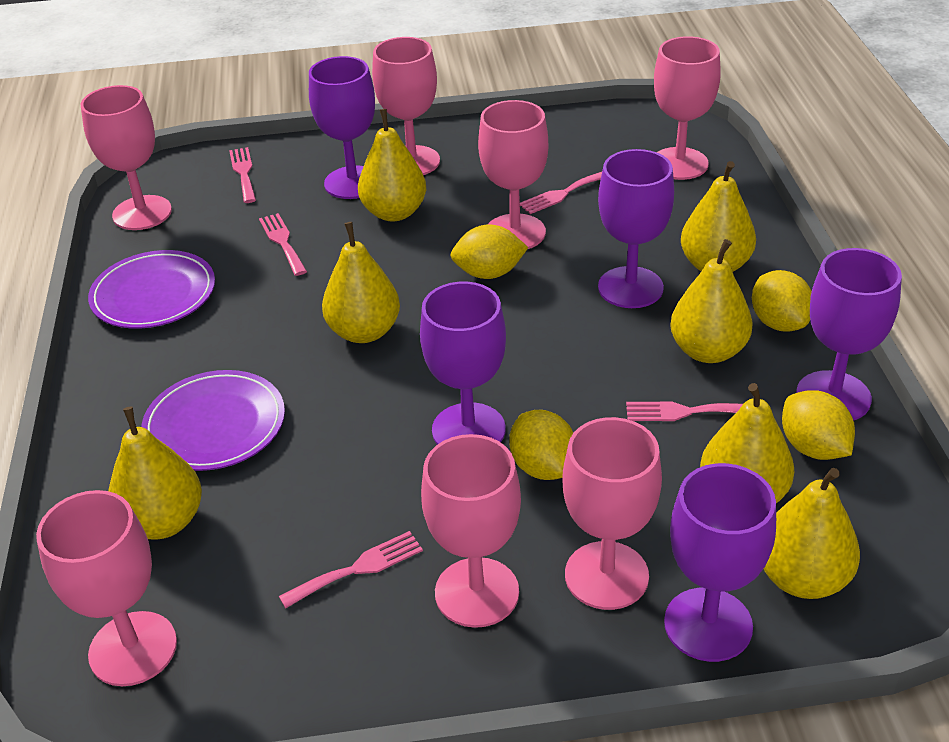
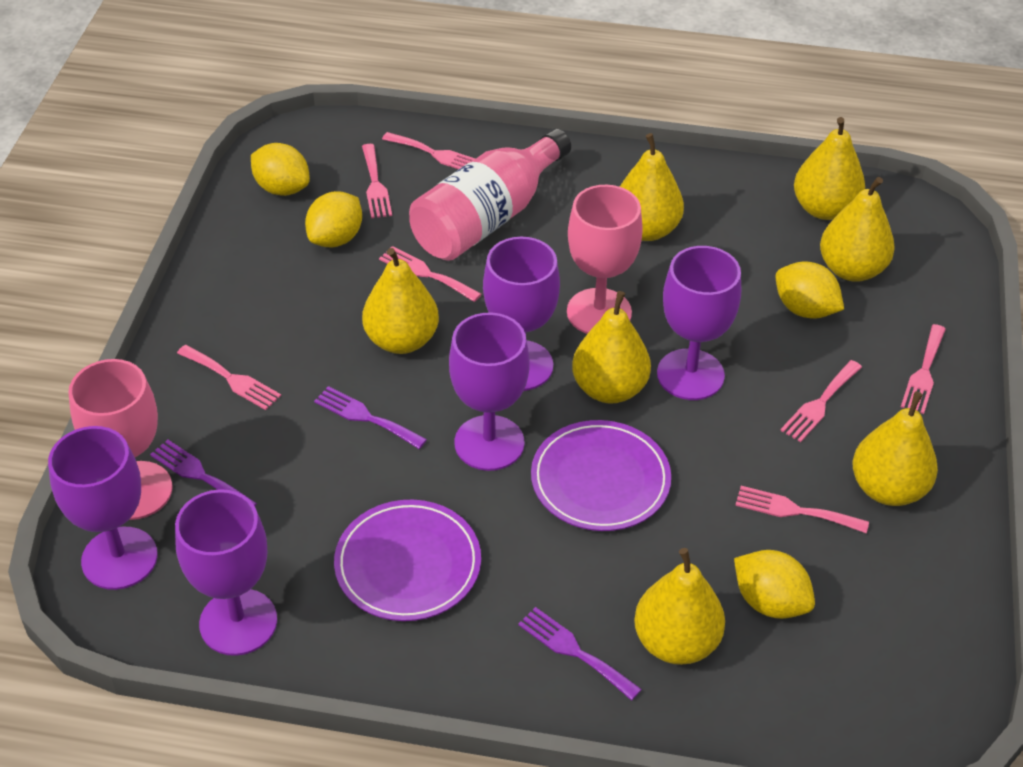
pink bottle: 0 -> 1
pink fork: 5 -> 7
pink goblet: 7 -> 2
purple fork: 0 -> 3

